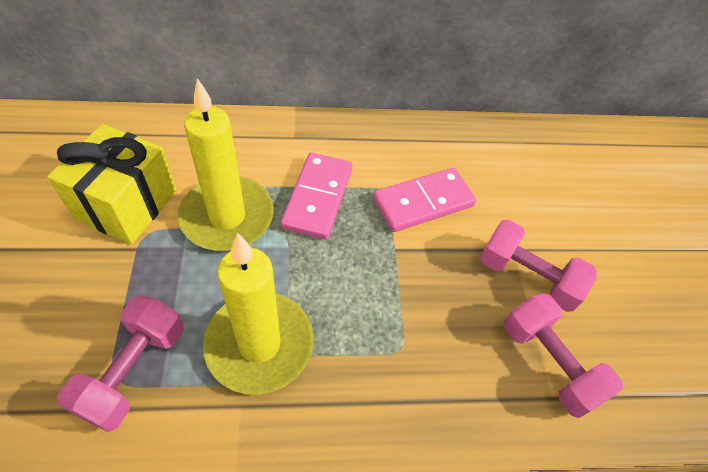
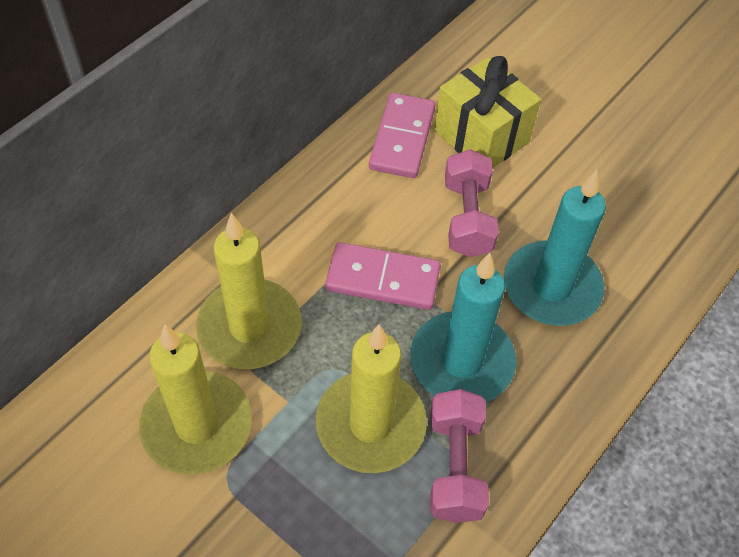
pink dumbbell: 3 -> 2
turquoise candle: 0 -> 2
yellow candle: 2 -> 3

